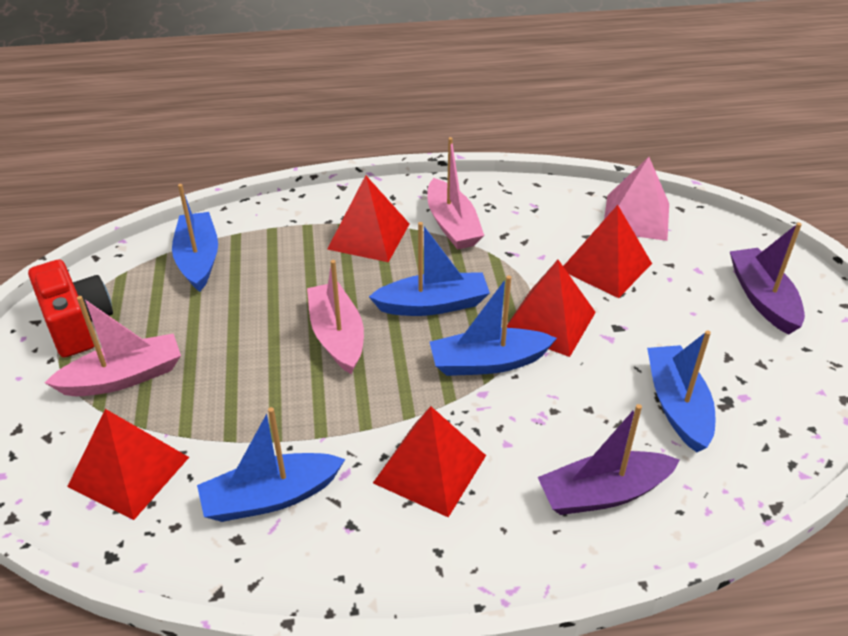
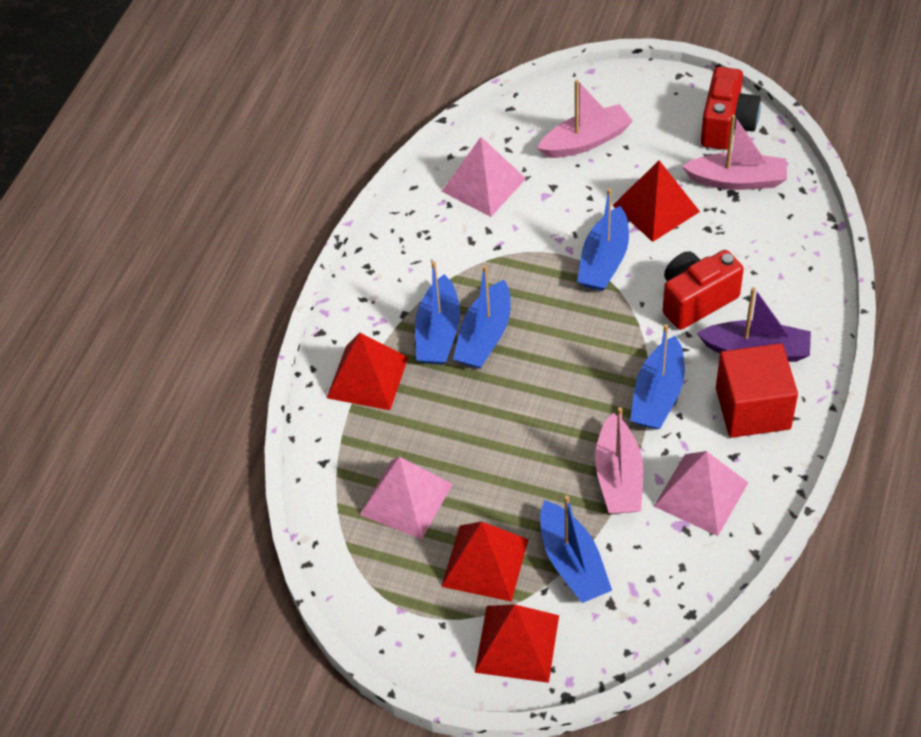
pink pyramid: 1 -> 3
purple boat: 2 -> 1
red camera: 1 -> 2
red cube: 0 -> 1
red pyramid: 5 -> 4

